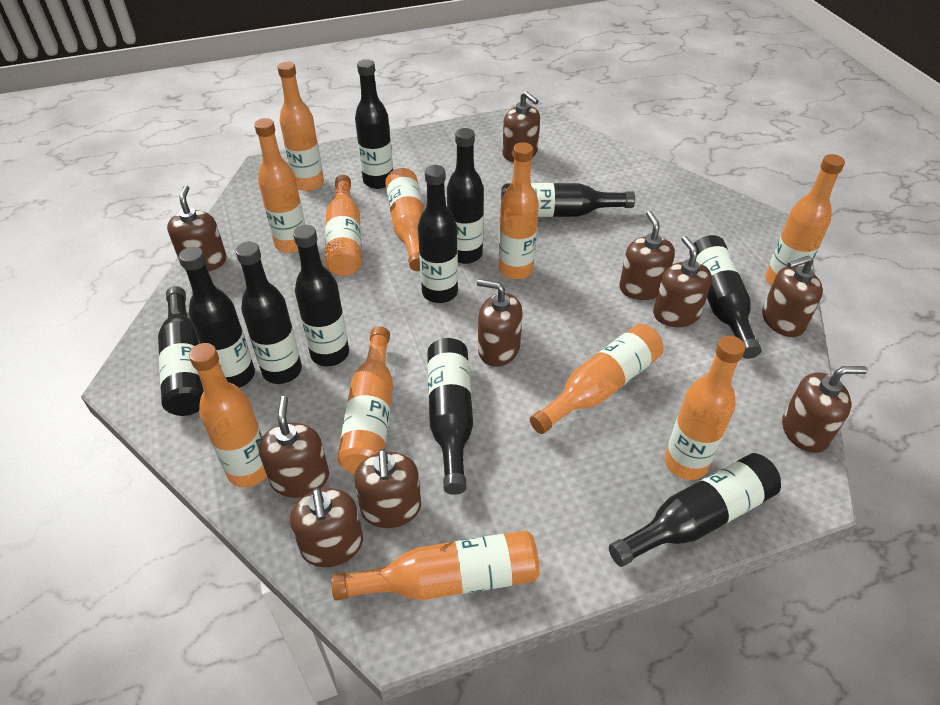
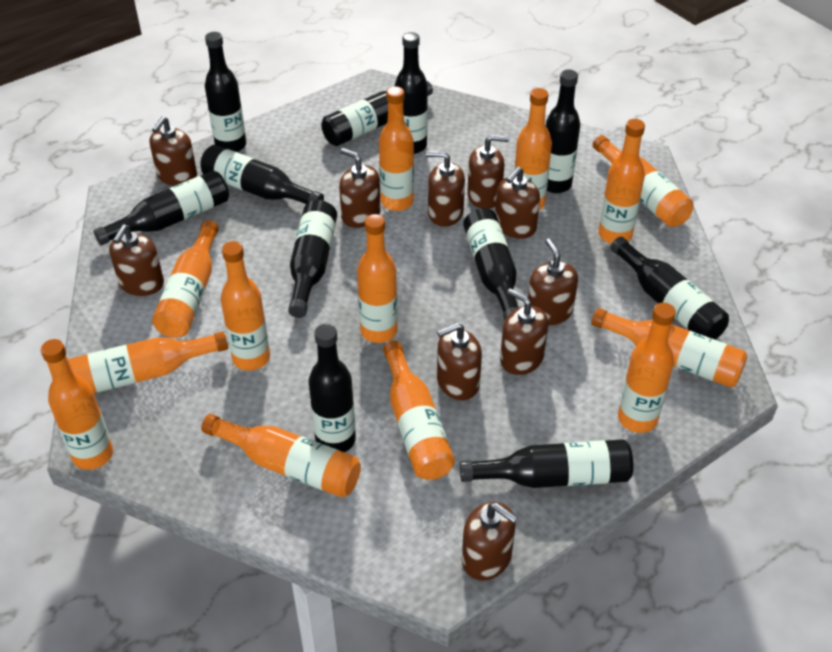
orange bottle: 11 -> 13

